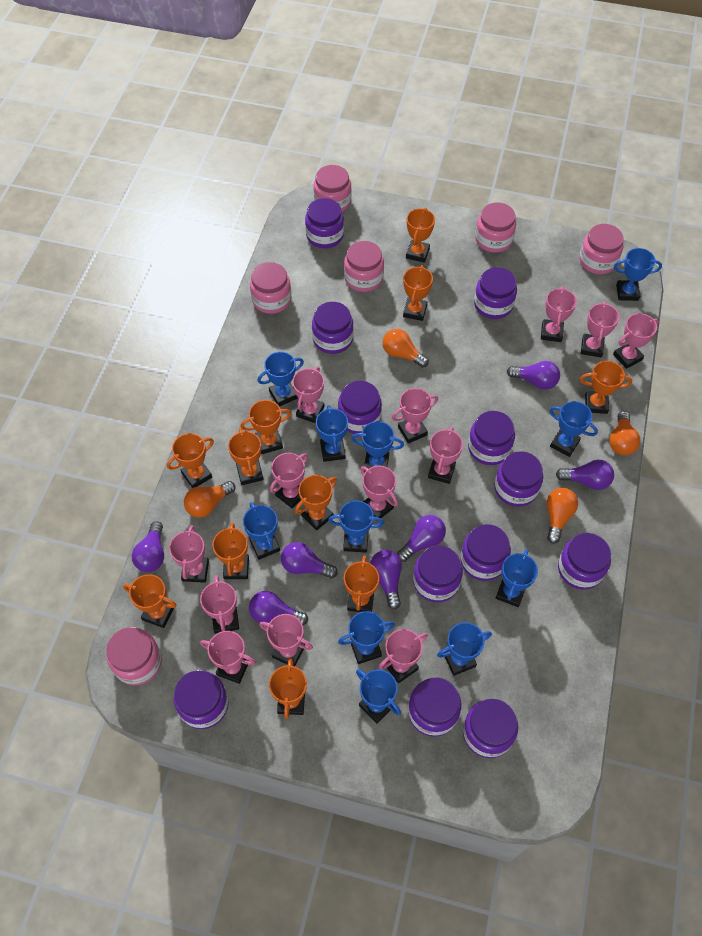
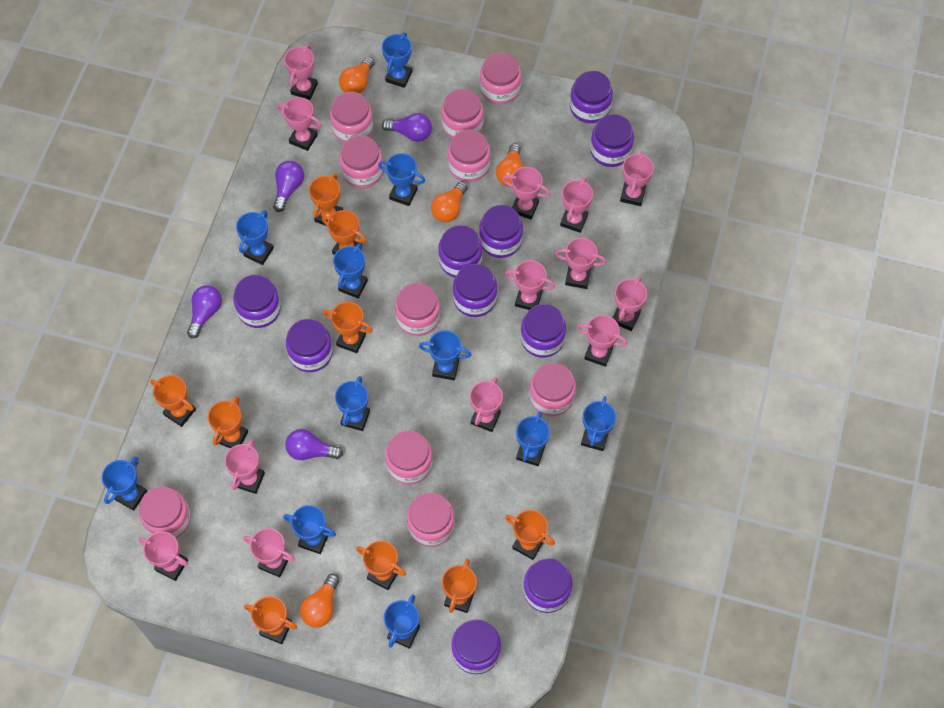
orange trophy: 11 -> 9
pink jar: 6 -> 10
purple jar: 12 -> 10
purple light bulb: 7 -> 4

